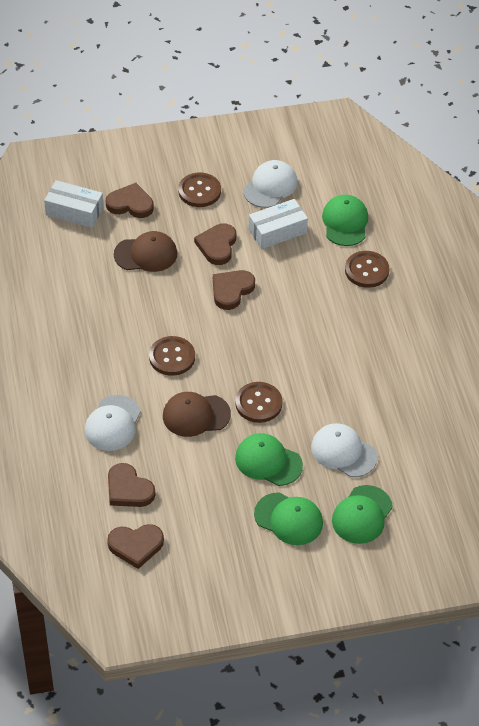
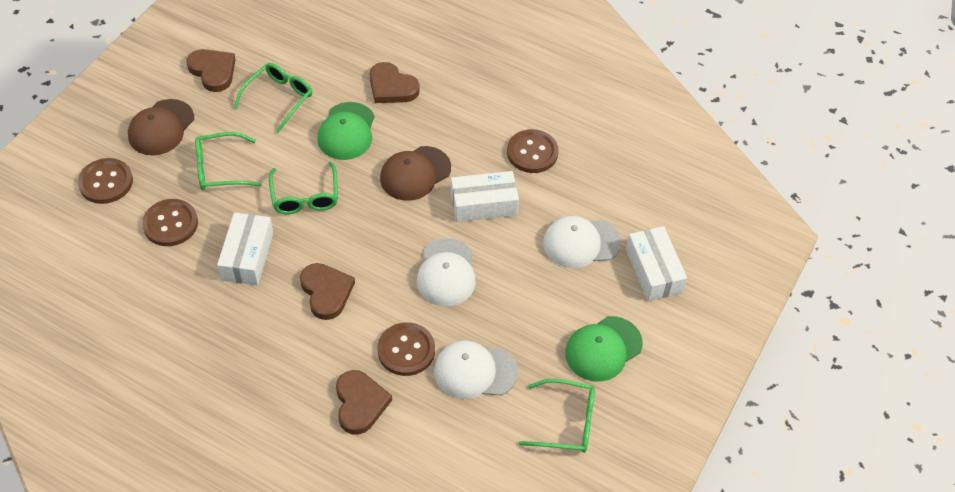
brown heart: 5 -> 4
green cap: 4 -> 2
green glasses: 0 -> 4
white box: 2 -> 3

